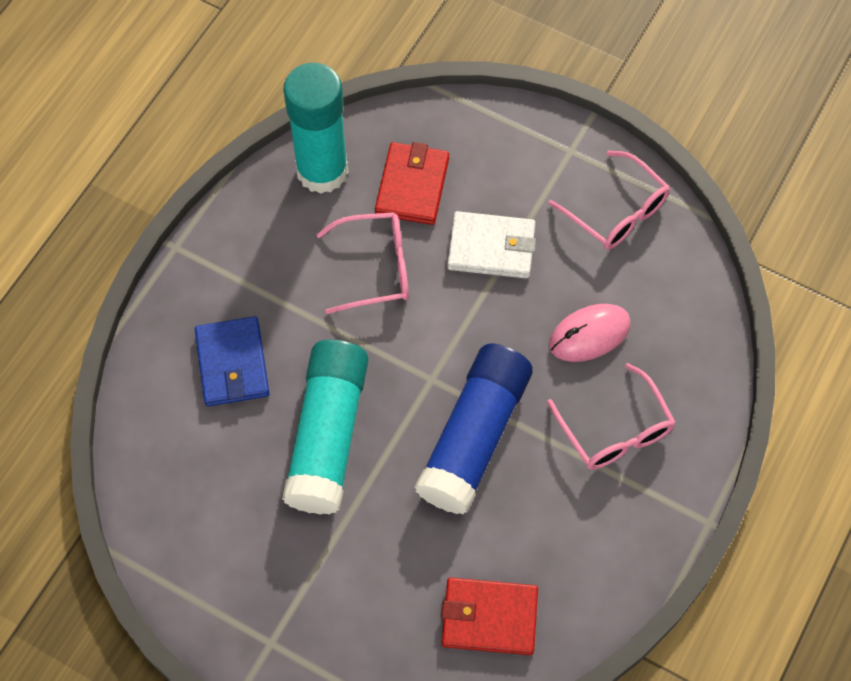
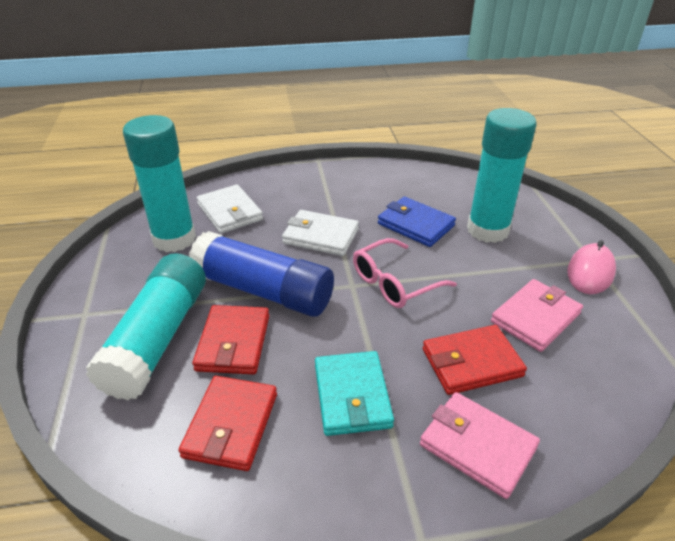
pink glasses: 3 -> 1
pink wallet: 0 -> 2
red wallet: 2 -> 3
turquoise glue stick: 2 -> 3
turquoise wallet: 0 -> 1
white wallet: 1 -> 2

